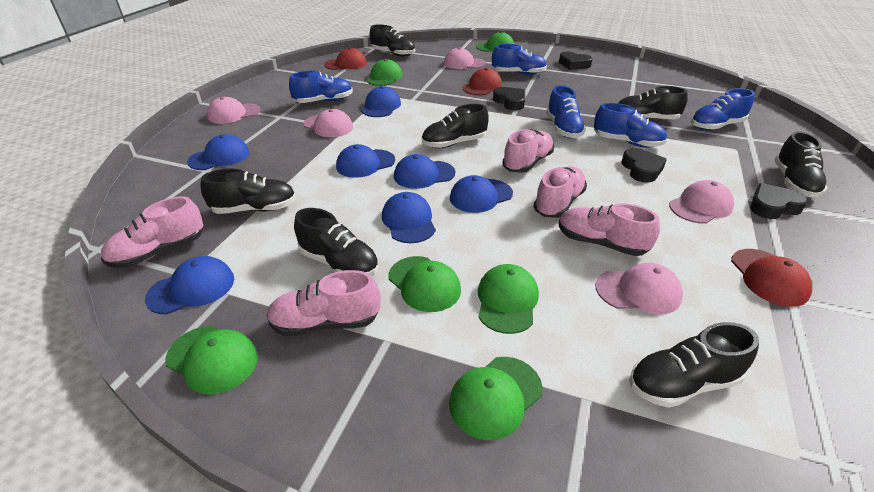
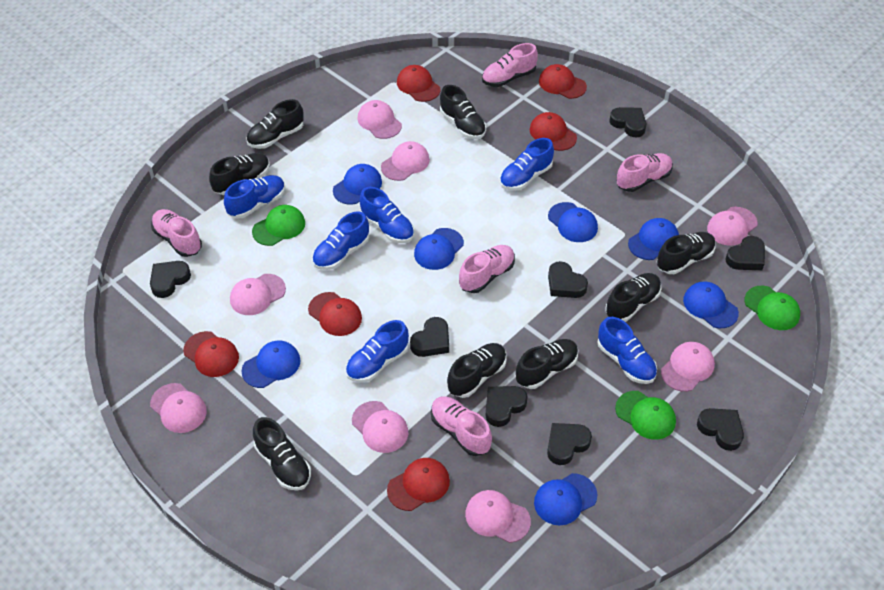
black heart: 4 -> 8
black shoe: 7 -> 8
blue shoe: 5 -> 6
green cap: 6 -> 3
pink cap: 5 -> 8
red cap: 3 -> 6

